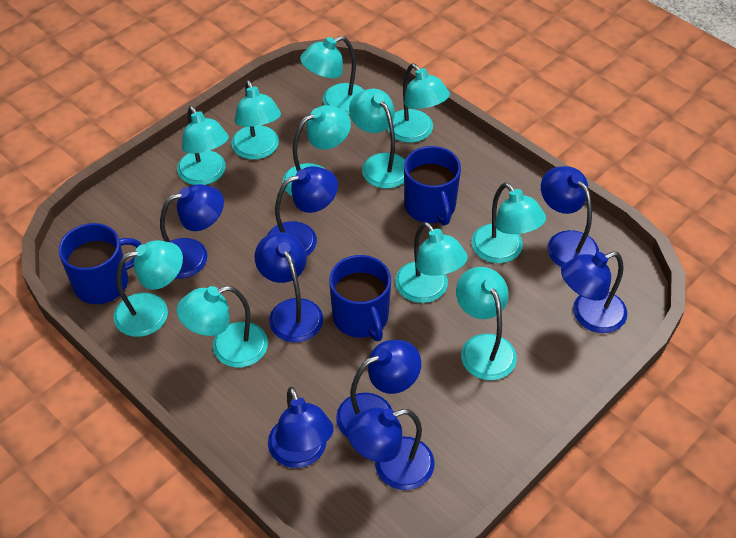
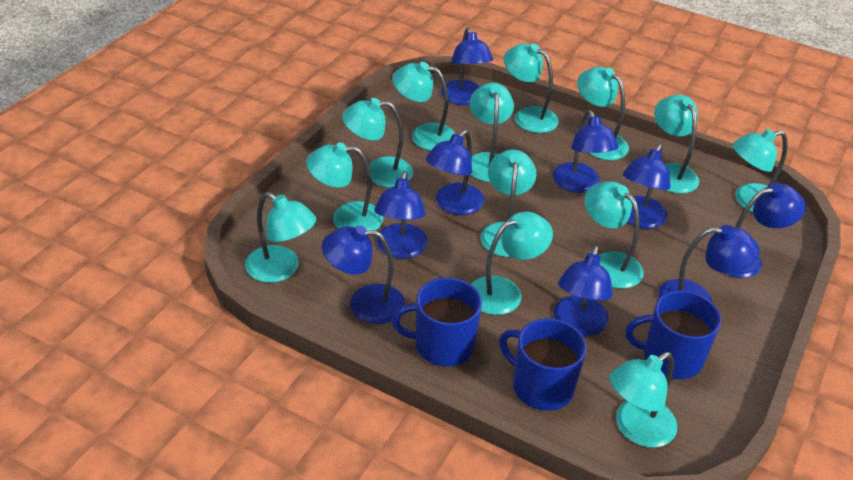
blue lamp: 8 -> 9
turquoise lamp: 11 -> 13

